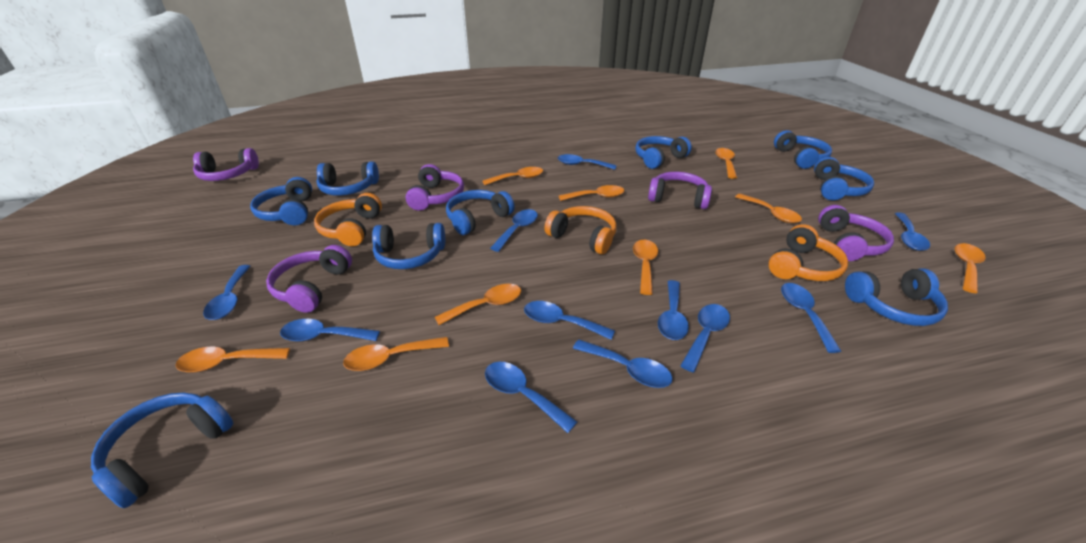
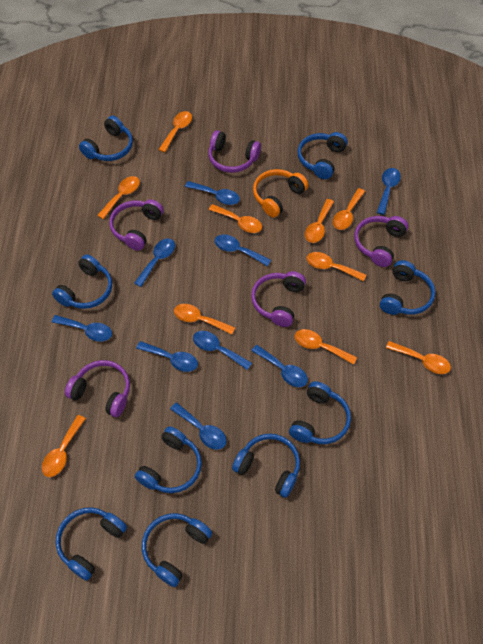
blue spoon: 11 -> 9
orange headphones: 3 -> 1
orange spoon: 9 -> 10

